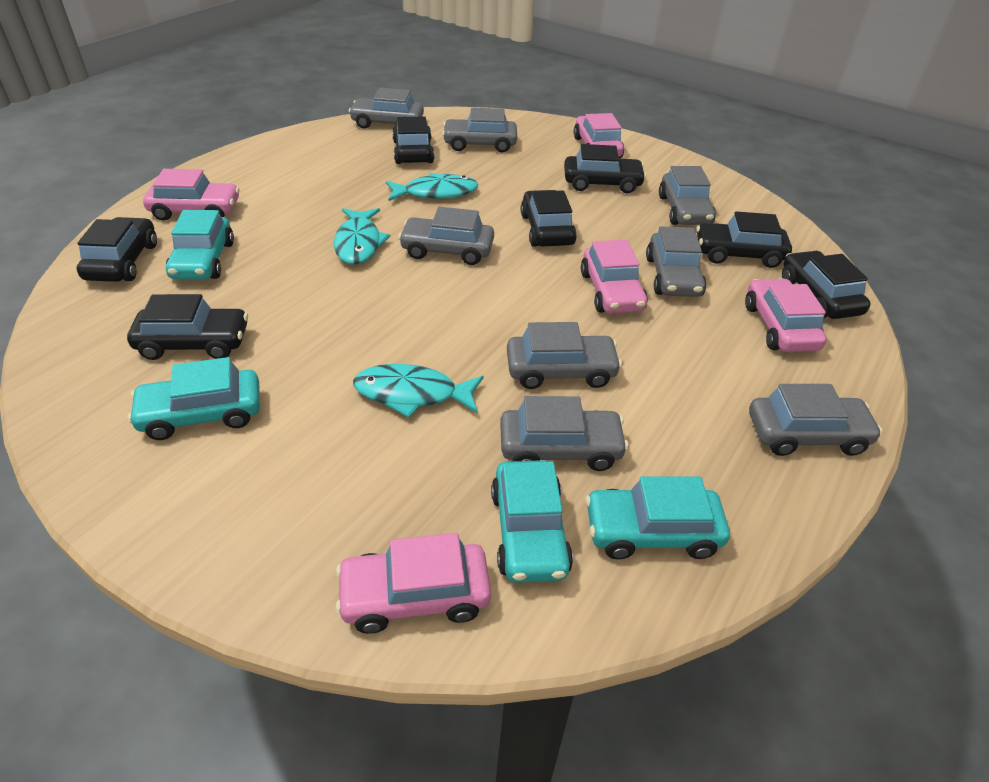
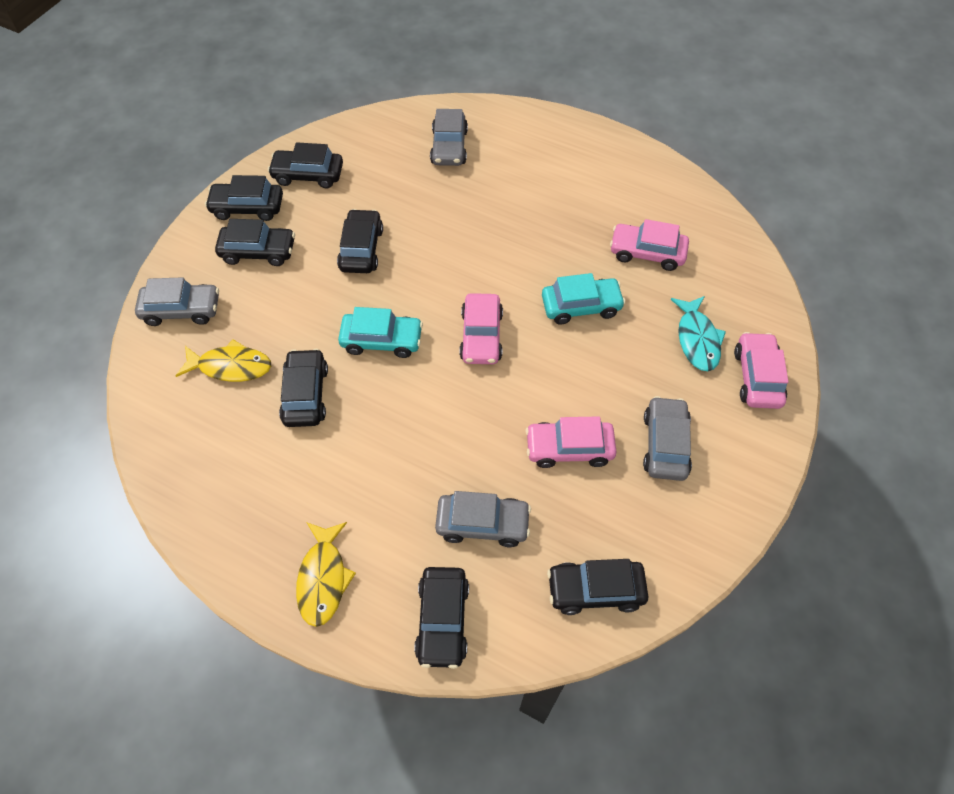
grey car: 8 -> 4
pink car: 5 -> 4
turquoise car: 4 -> 2
turquoise fish: 3 -> 1
yellow fish: 0 -> 2

